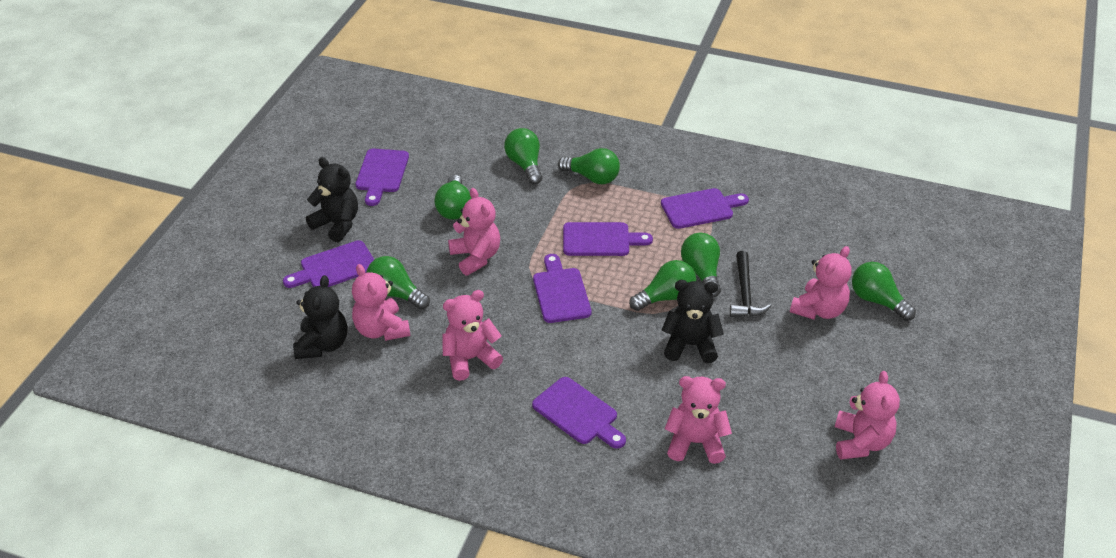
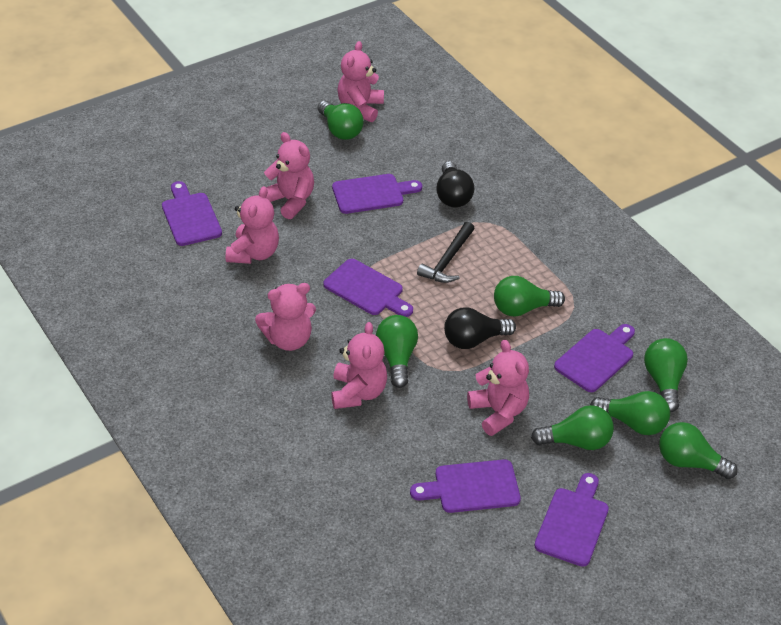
black light bulb: 0 -> 2
black teddy bear: 3 -> 0

